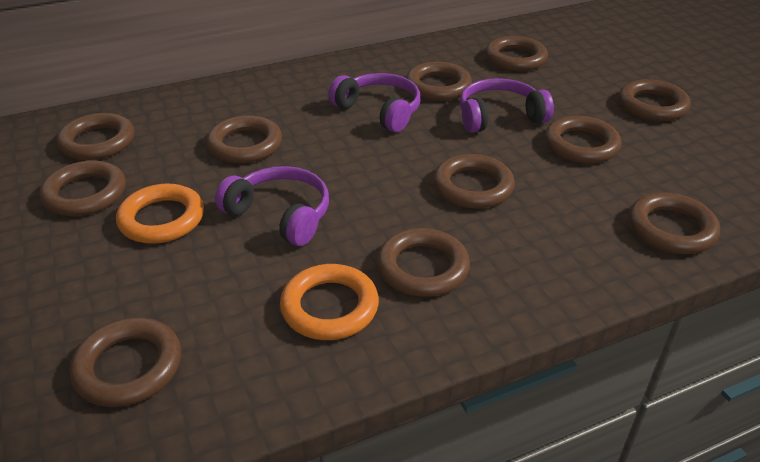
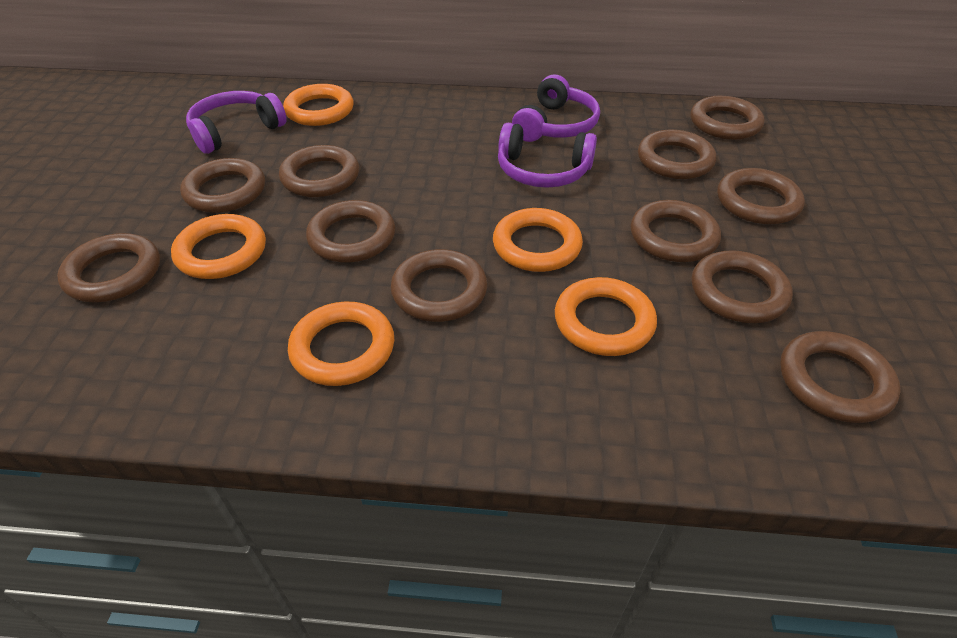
orange ring: 2 -> 5

